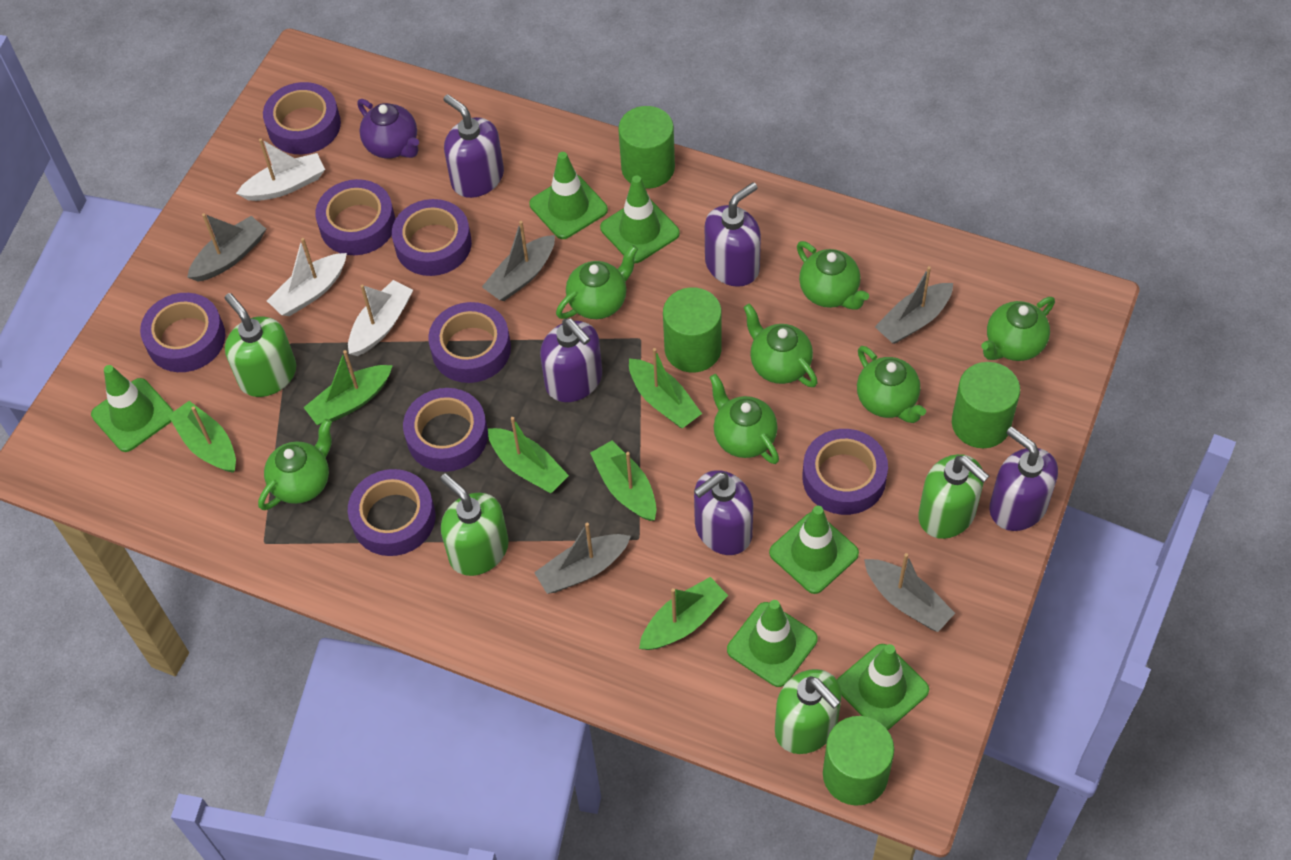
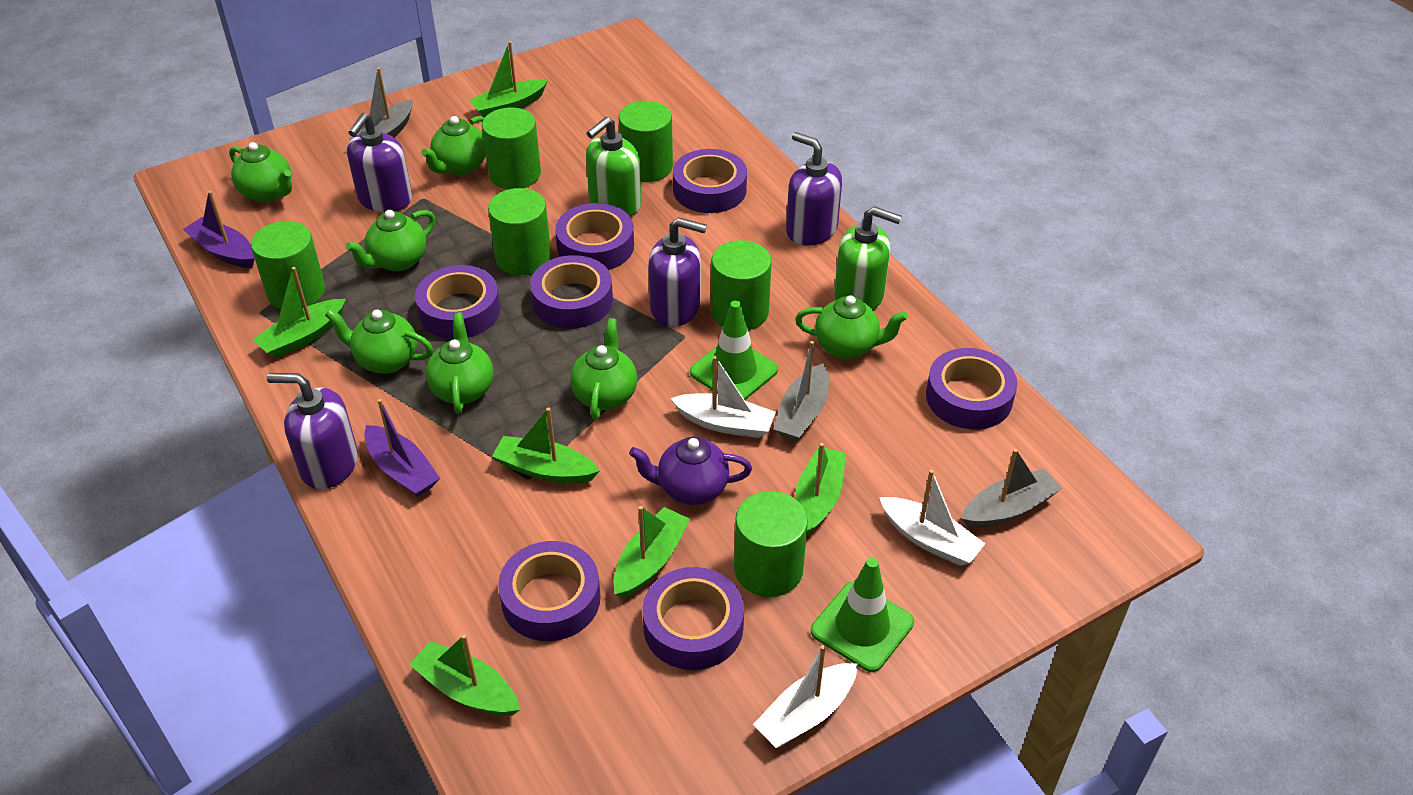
green cylinder: 4 -> 6
green soap dispenser: 4 -> 2
green traffic cone: 6 -> 2
grey boat: 5 -> 3
purple boat: 0 -> 2
purple soap dispenser: 5 -> 4
purple tape: 8 -> 7

